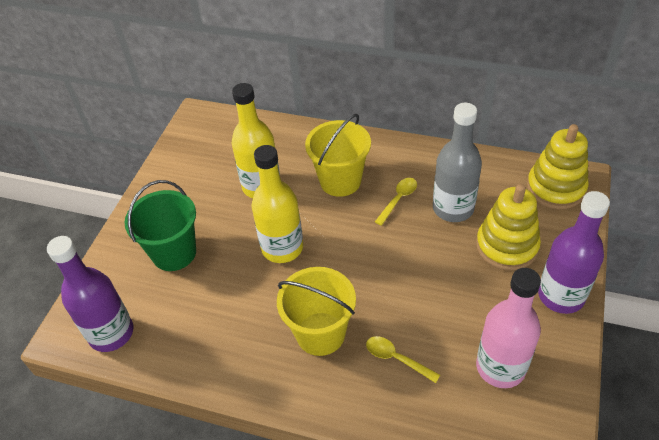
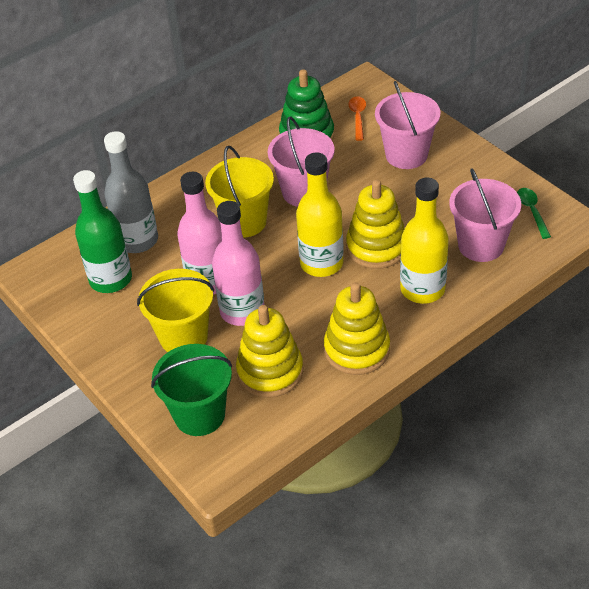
green bottle: 0 -> 1
green spoon: 0 -> 1
green stacking toy: 0 -> 1
orange spoon: 0 -> 1
pink bottle: 1 -> 2
pink bucket: 0 -> 3
purple bottle: 2 -> 0
yellow spoon: 2 -> 0
yellow stacking toy: 2 -> 3

